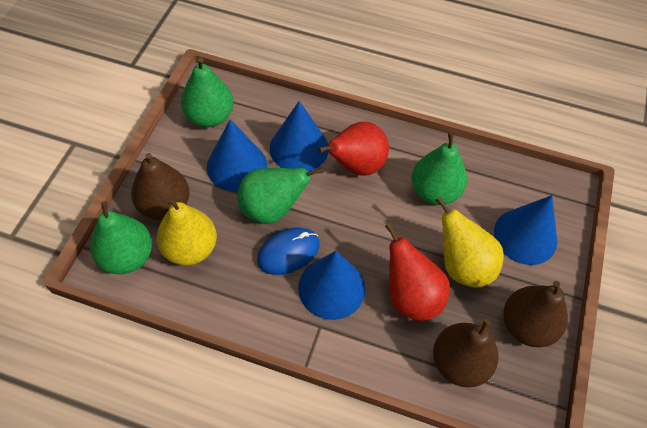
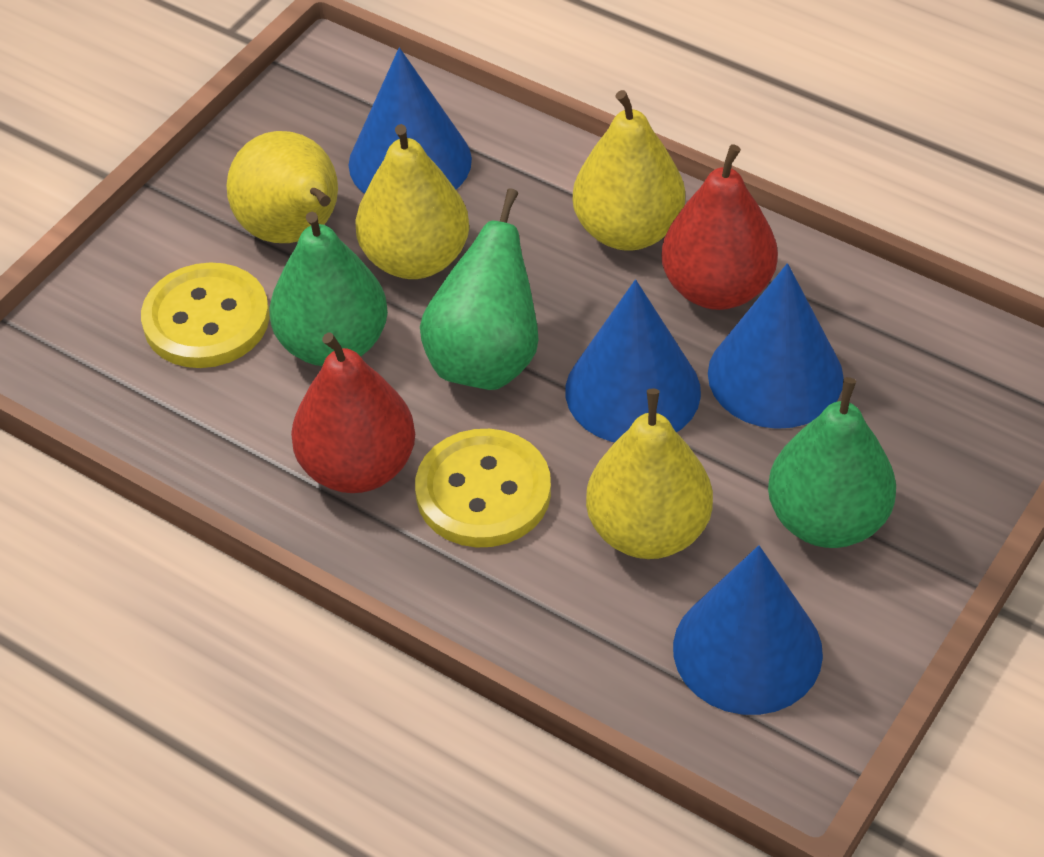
blue mouse: 1 -> 0
brown pear: 3 -> 0
green pear: 4 -> 3
yellow button: 0 -> 2
yellow pear: 2 -> 4

